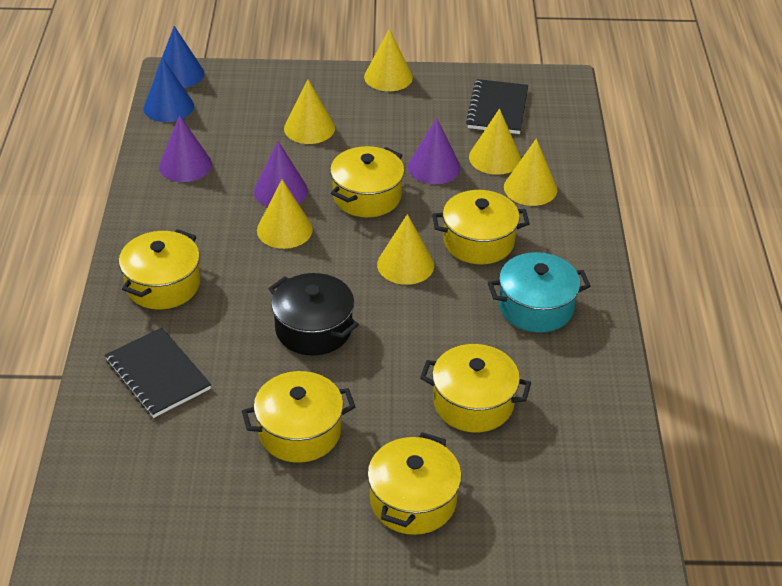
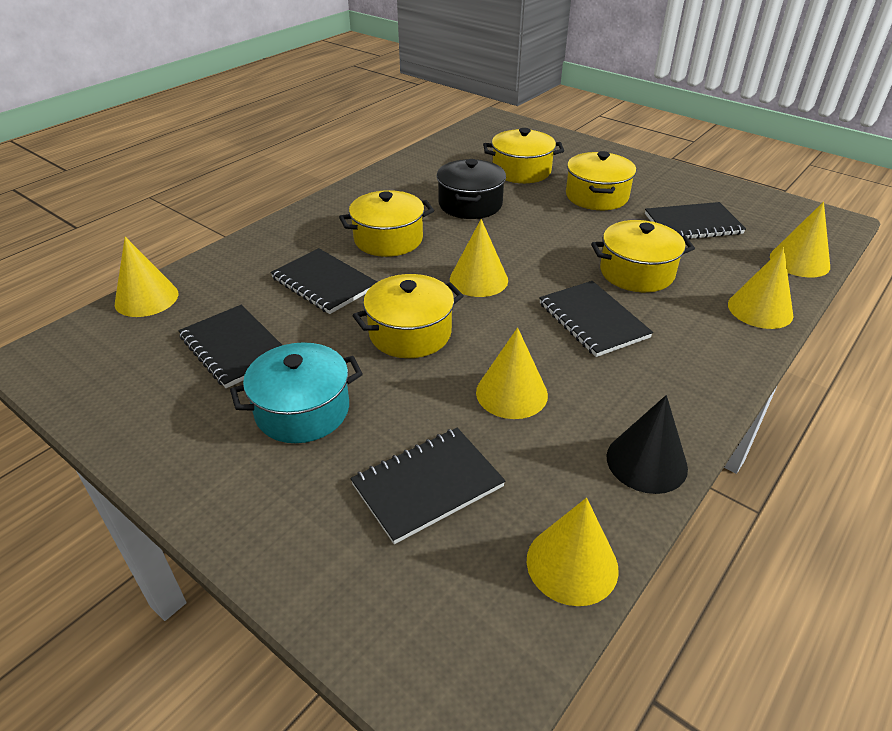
black cone: 0 -> 1
black notebook: 2 -> 5
blue cone: 2 -> 0
purple cone: 3 -> 0
yellow pot: 6 -> 5

